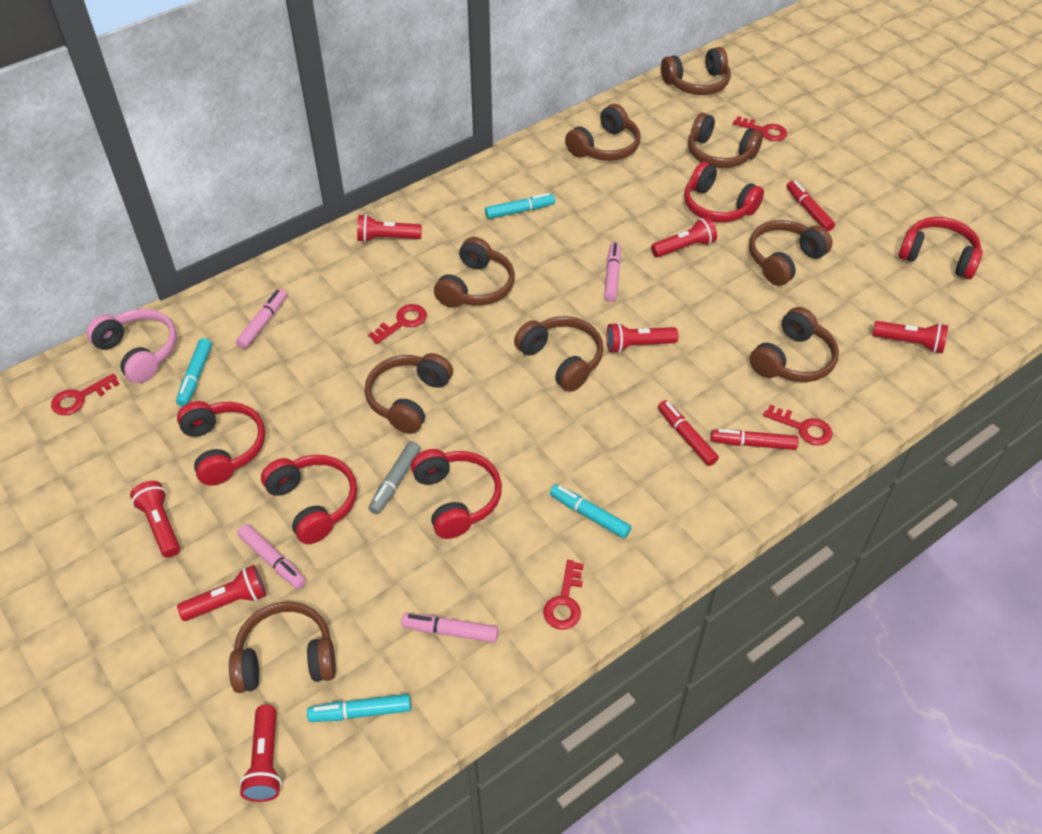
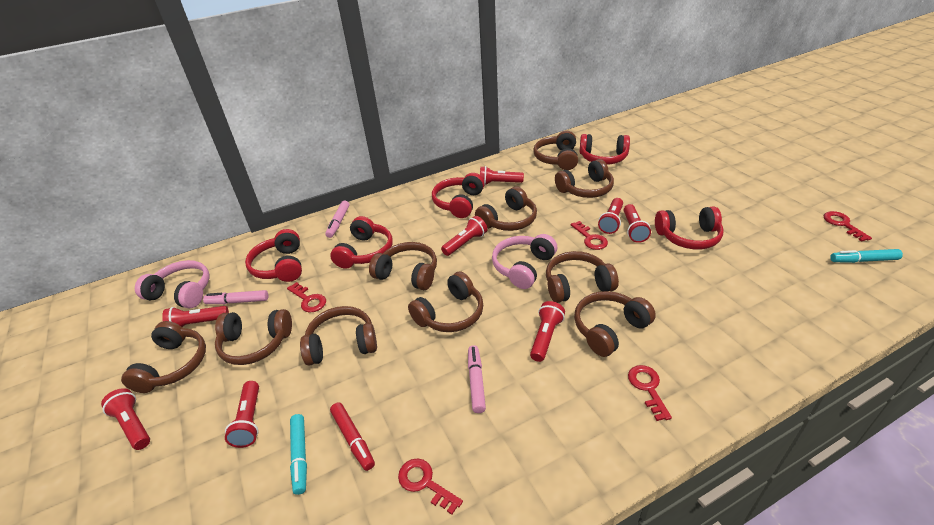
brown headphones: 9 -> 10
grey marker: 1 -> 0
pink headphones: 1 -> 2
pink marker: 4 -> 3
red flashlight: 7 -> 8
red marker: 3 -> 1
turquoise marker: 4 -> 2

